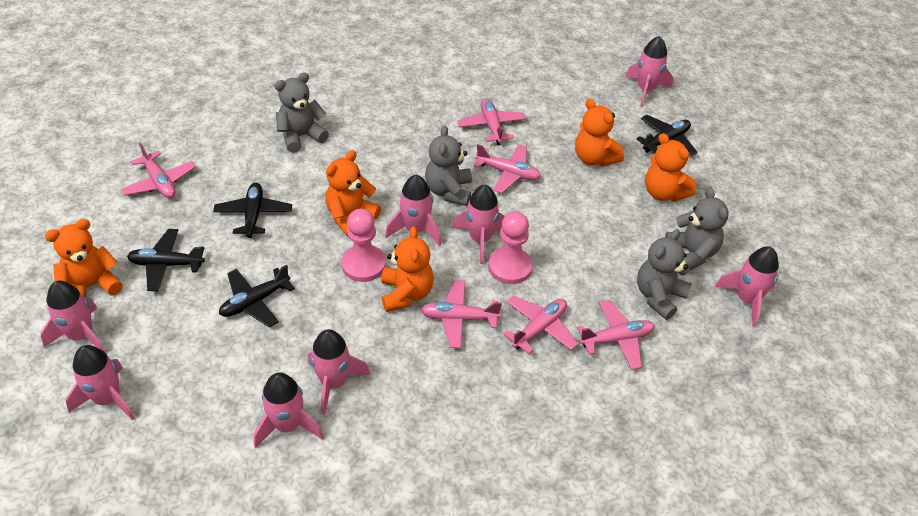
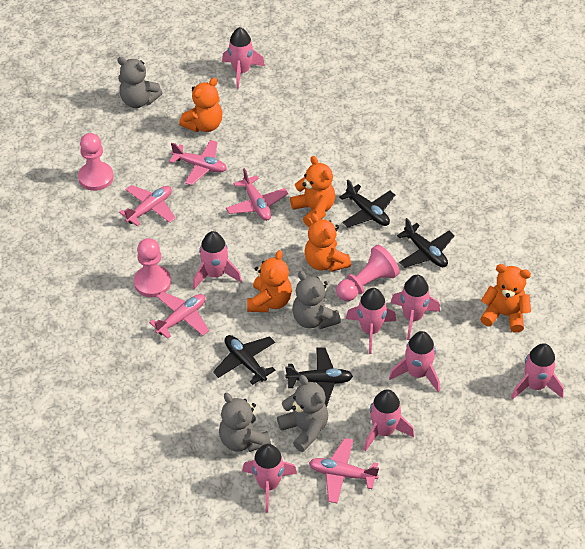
pink pawn: 2 -> 3
pink plane: 6 -> 5

